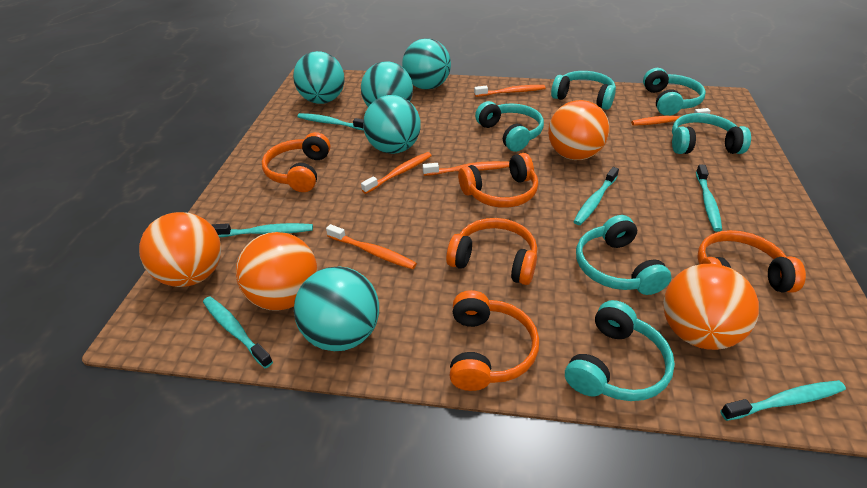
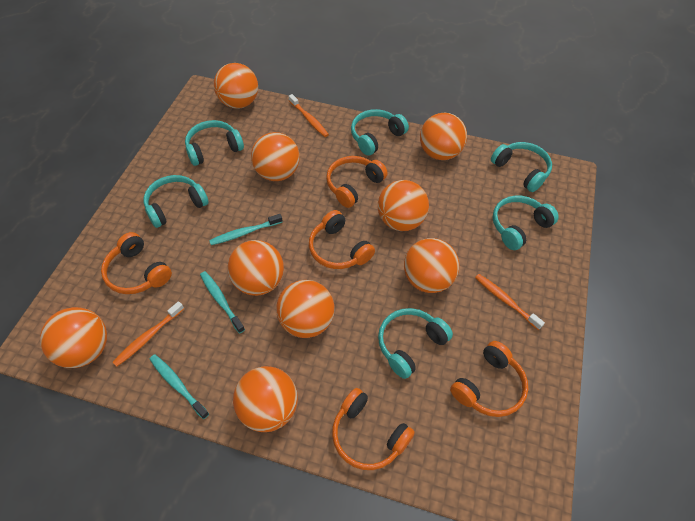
orange ball: 4 -> 9
orange toothbrush: 5 -> 3
turquoise ball: 5 -> 0
turquoise toothbrush: 6 -> 3

